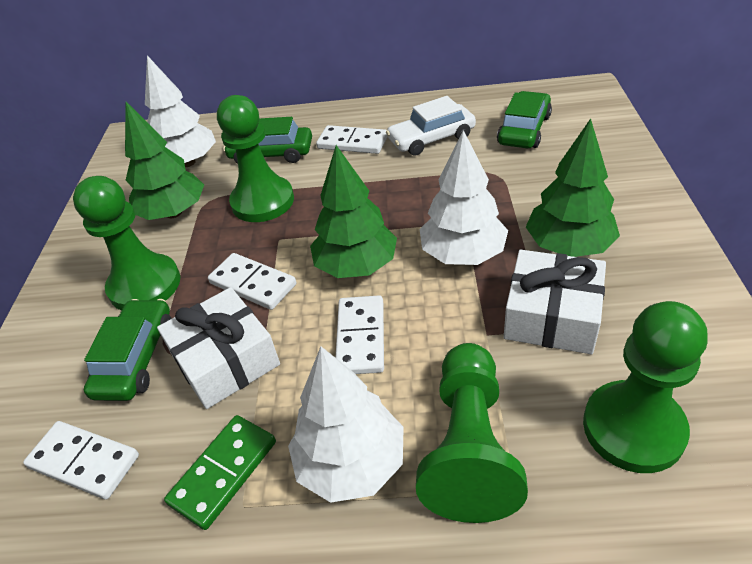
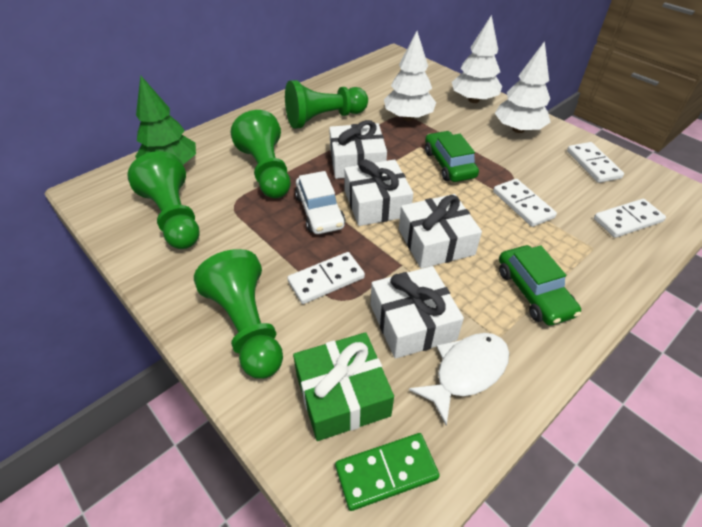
green car: 3 -> 2
green gift: 0 -> 1
green tree: 3 -> 1
white fish: 0 -> 1
white gift: 2 -> 4

